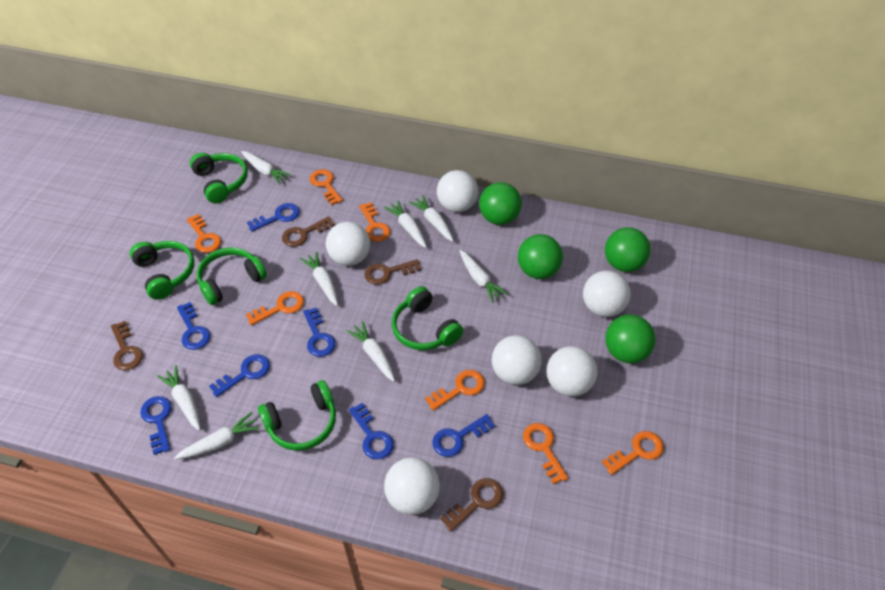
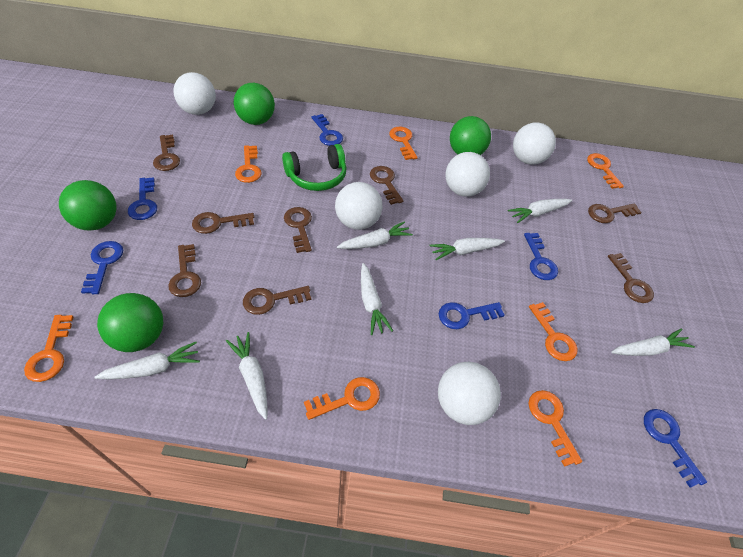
blue key: 7 -> 6
brown key: 4 -> 8
green headphones: 5 -> 1
white ball: 6 -> 5
white carrot: 8 -> 7

